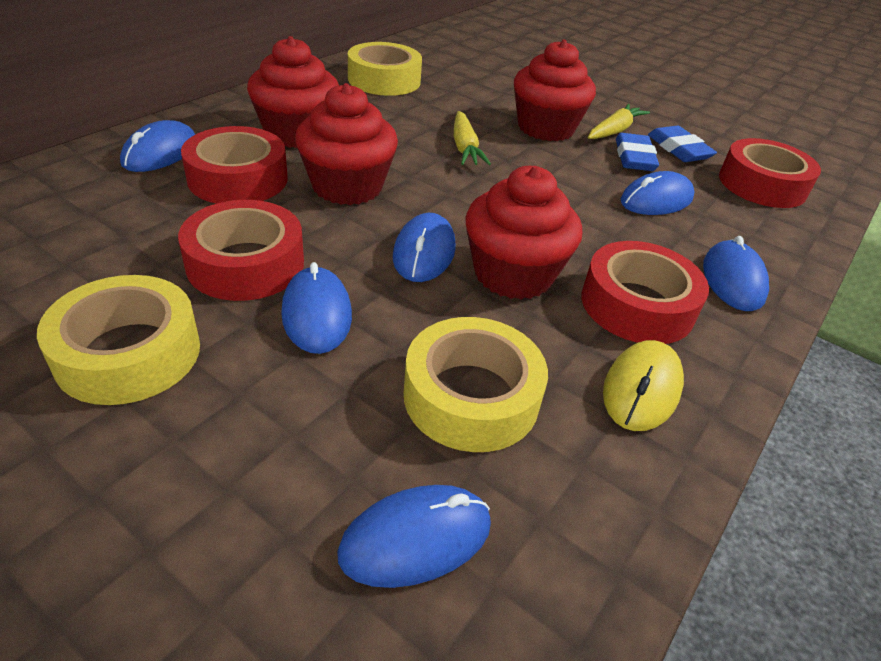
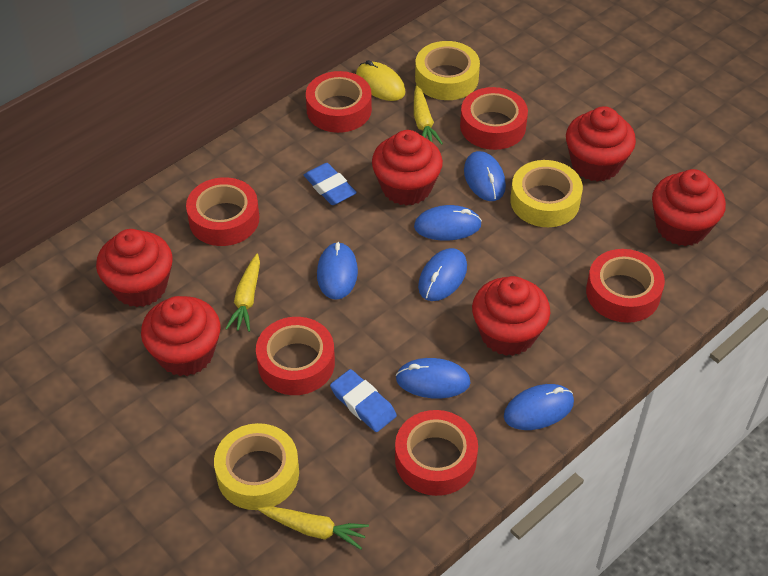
red cupcake: 4 -> 6
red tape: 4 -> 6
yellow carrot: 2 -> 3

